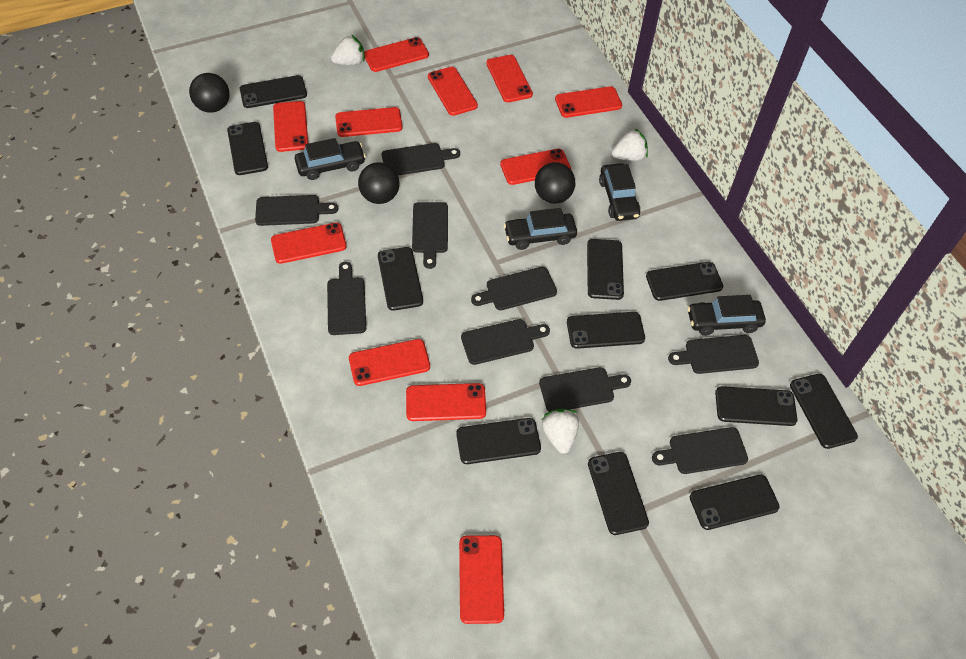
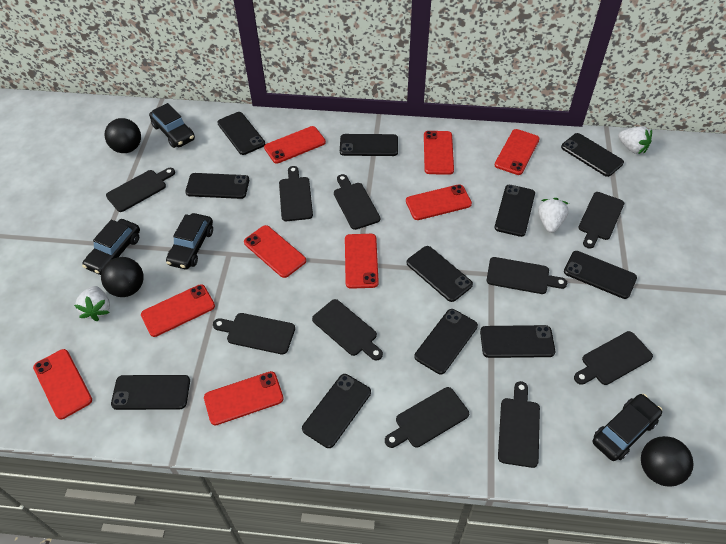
black cutting board: 9 -> 10
red phone: 11 -> 9

